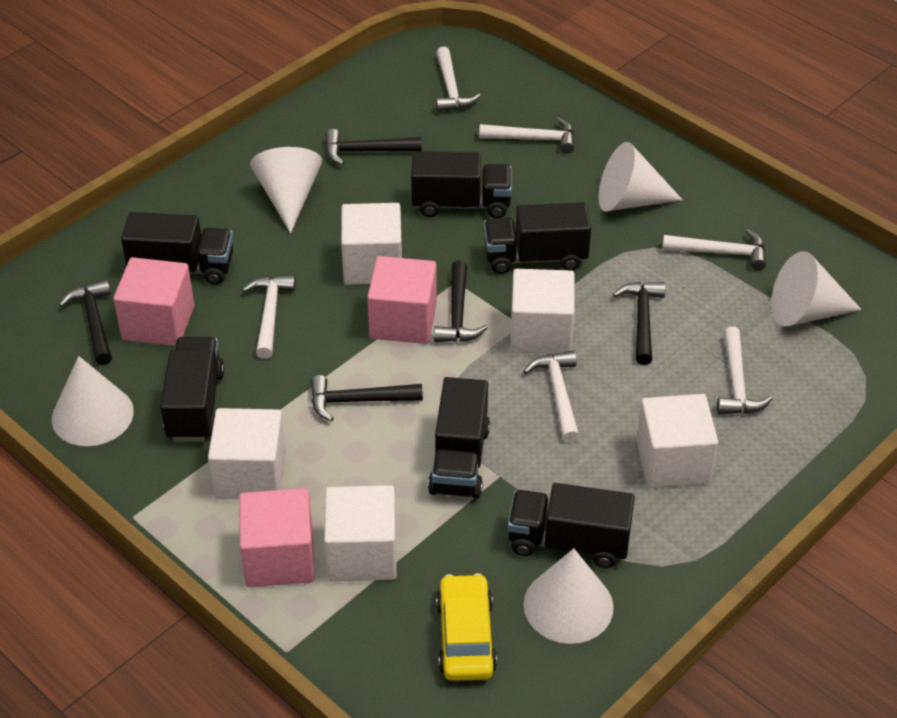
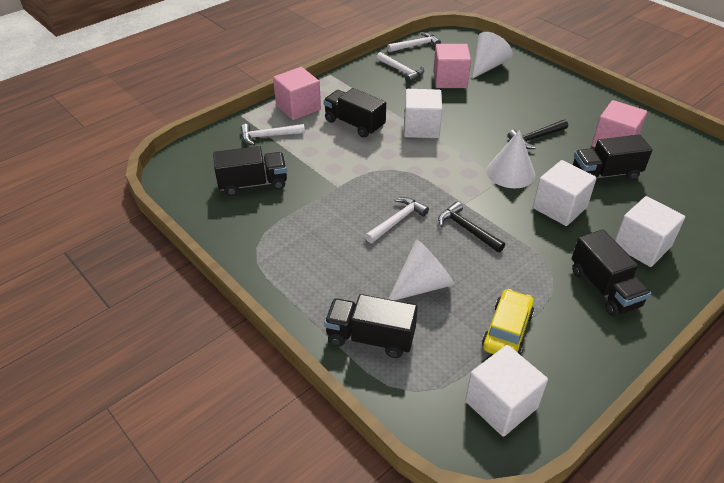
black hammer: 5 -> 2
black truck: 6 -> 5
white cone: 5 -> 3
white cube: 5 -> 4
white hammer: 6 -> 4

